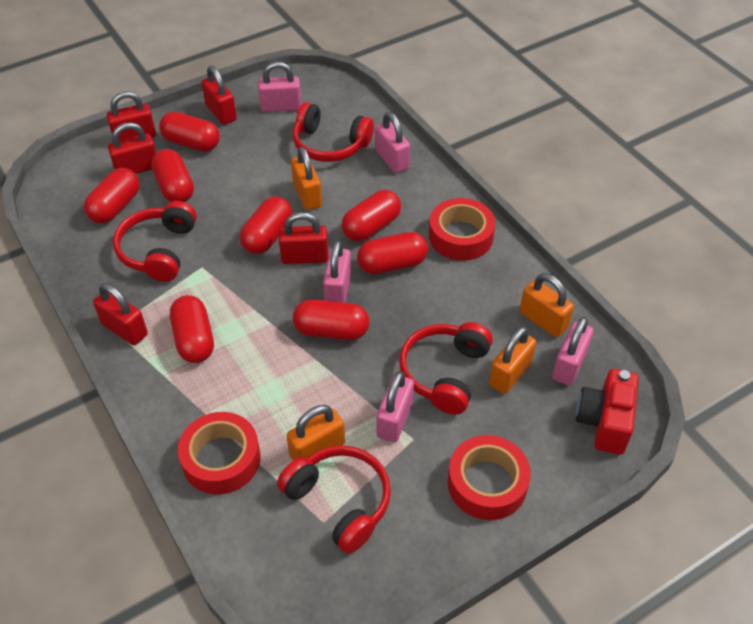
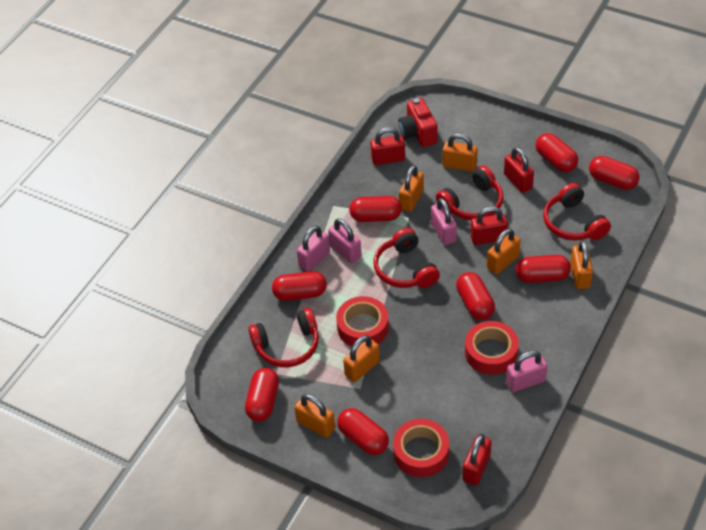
orange padlock: 4 -> 6
pink padlock: 5 -> 4
red padlock: 5 -> 4

